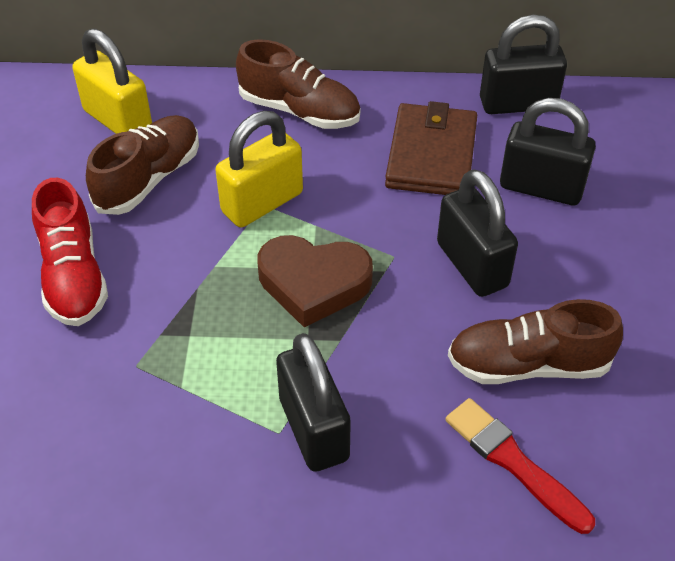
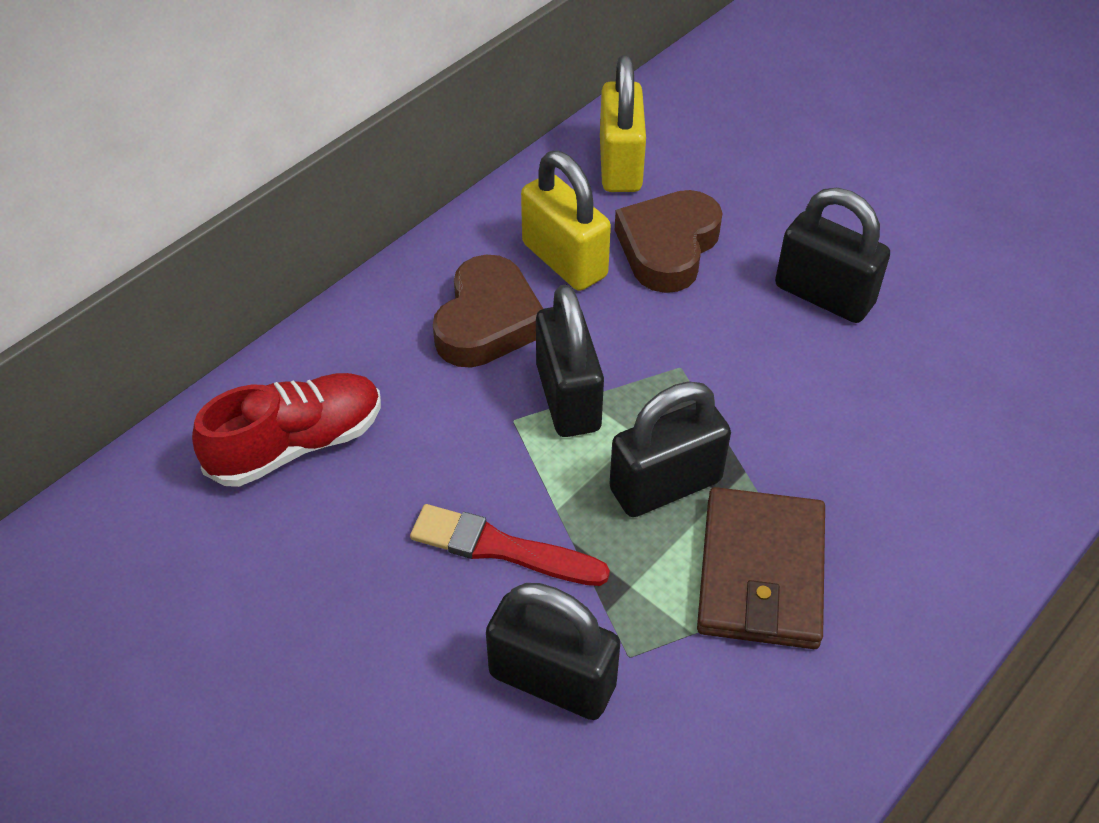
brown heart: 1 -> 2
brown shoe: 3 -> 0

